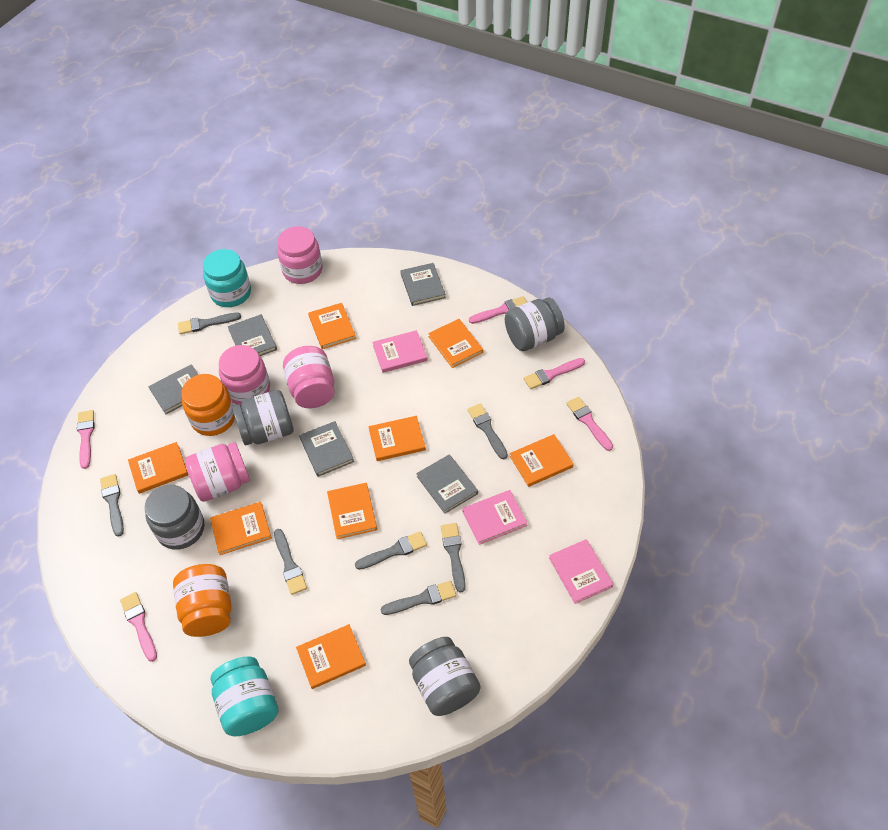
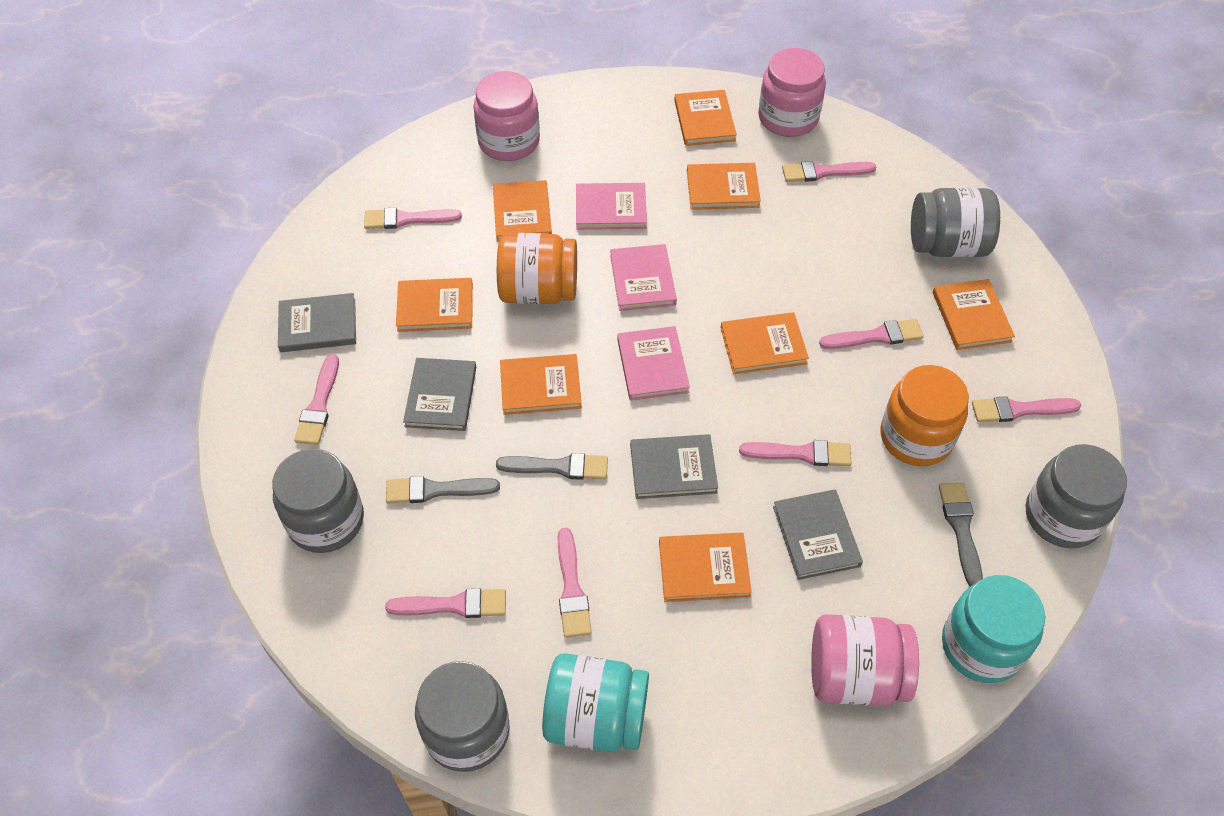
grey book: 5 -> 4
grey brush: 7 -> 3
pink brush: 5 -> 8
pink jar: 4 -> 3

